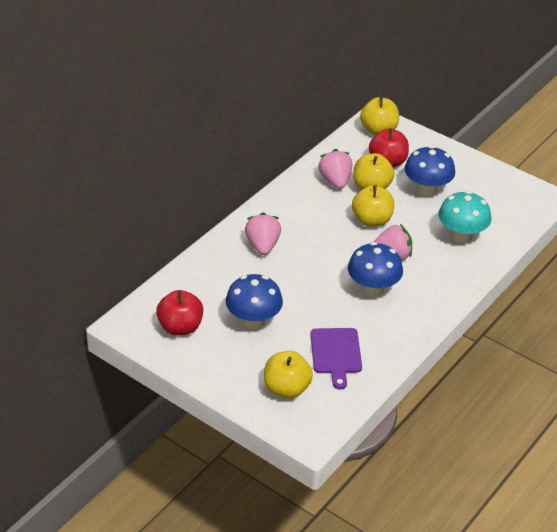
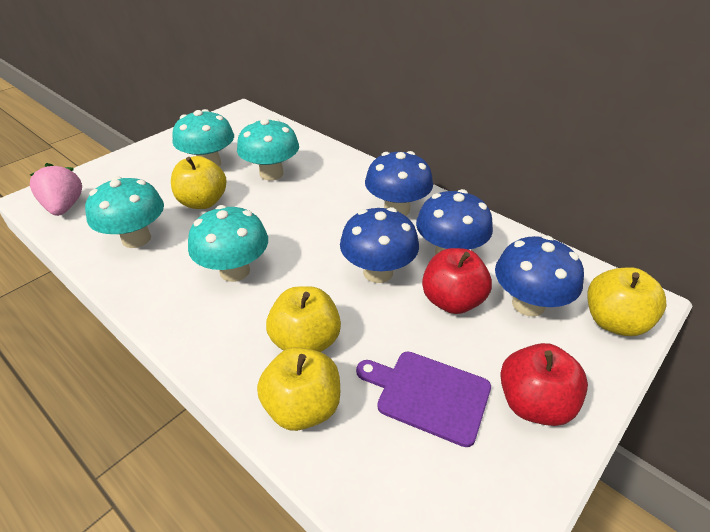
blue mushroom: 3 -> 4
pink strawberry: 3 -> 1
turquoise mushroom: 1 -> 4

